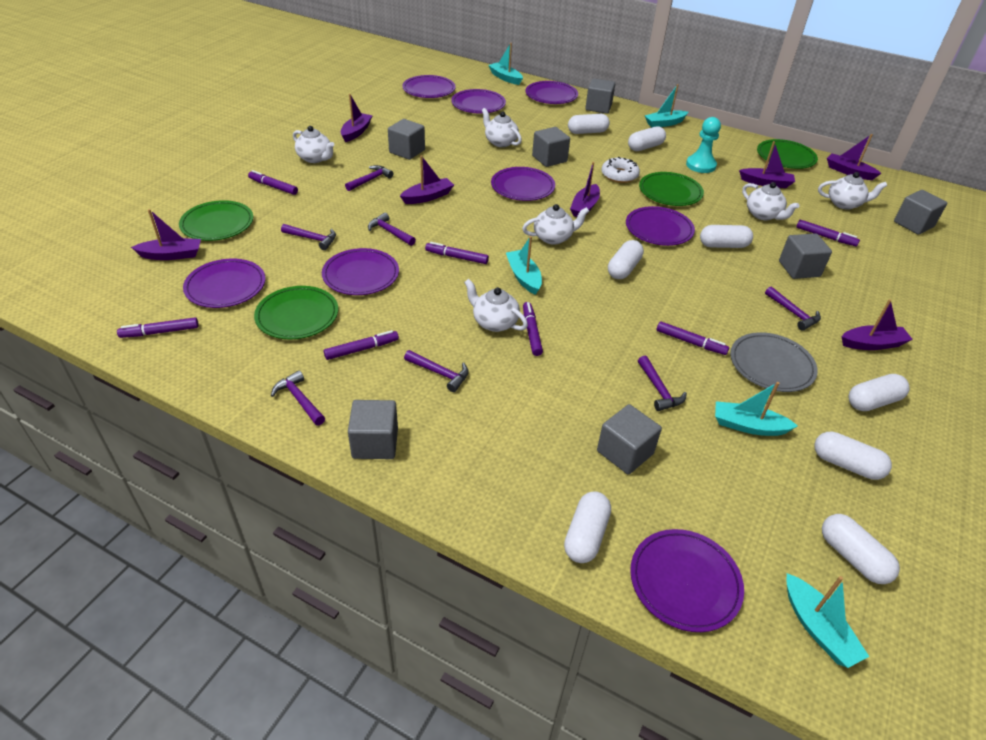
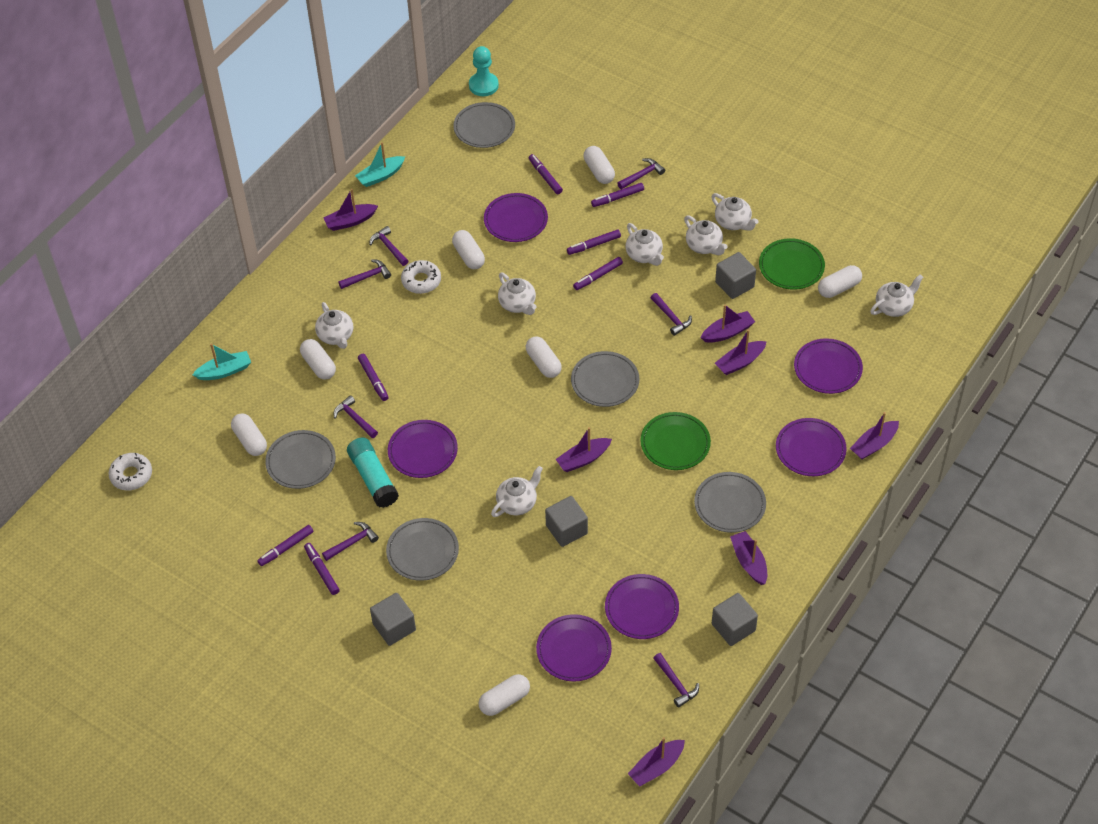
green plate: 4 -> 2
grey cube: 7 -> 4
grey plate: 1 -> 5
purple plate: 8 -> 6
turquoise boat: 5 -> 2
turquoise glue stick: 0 -> 1
white capsule: 8 -> 7
white donut: 1 -> 2
white teapot: 6 -> 7

